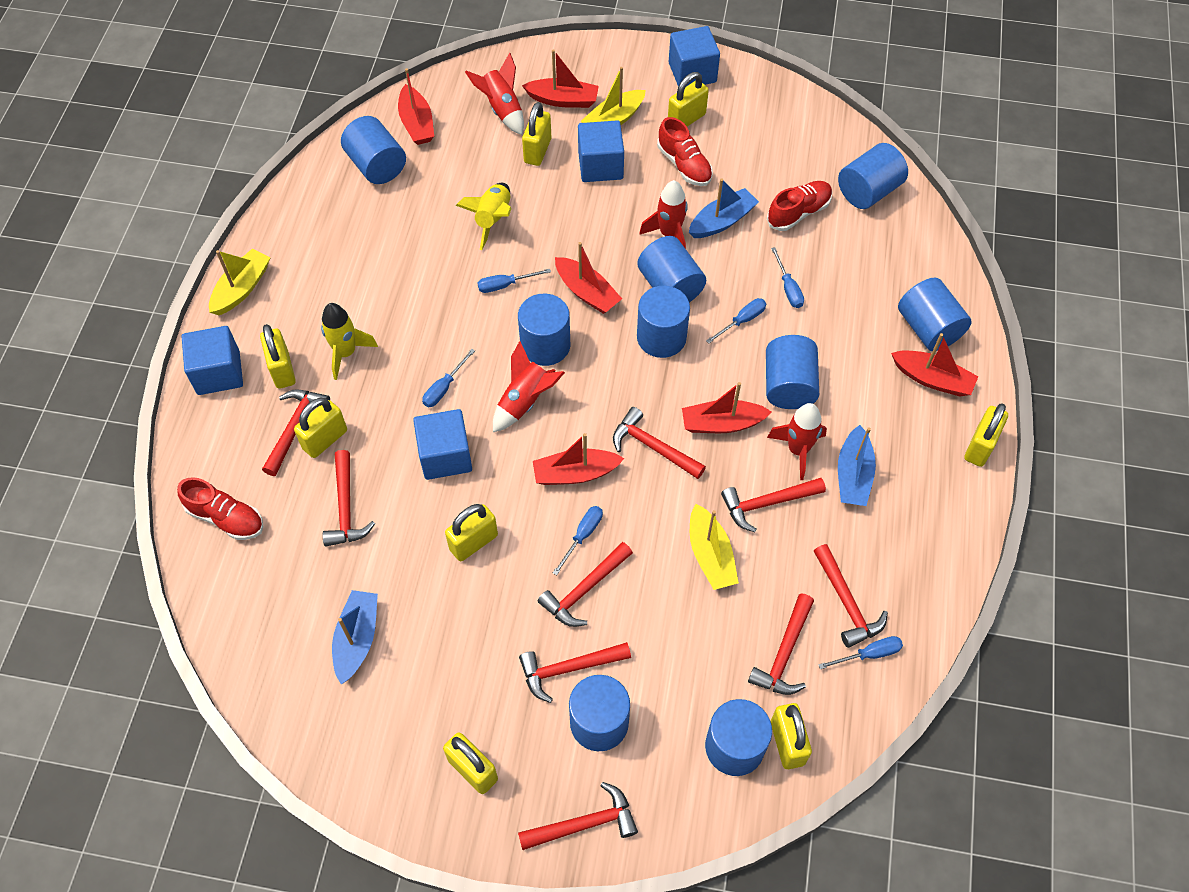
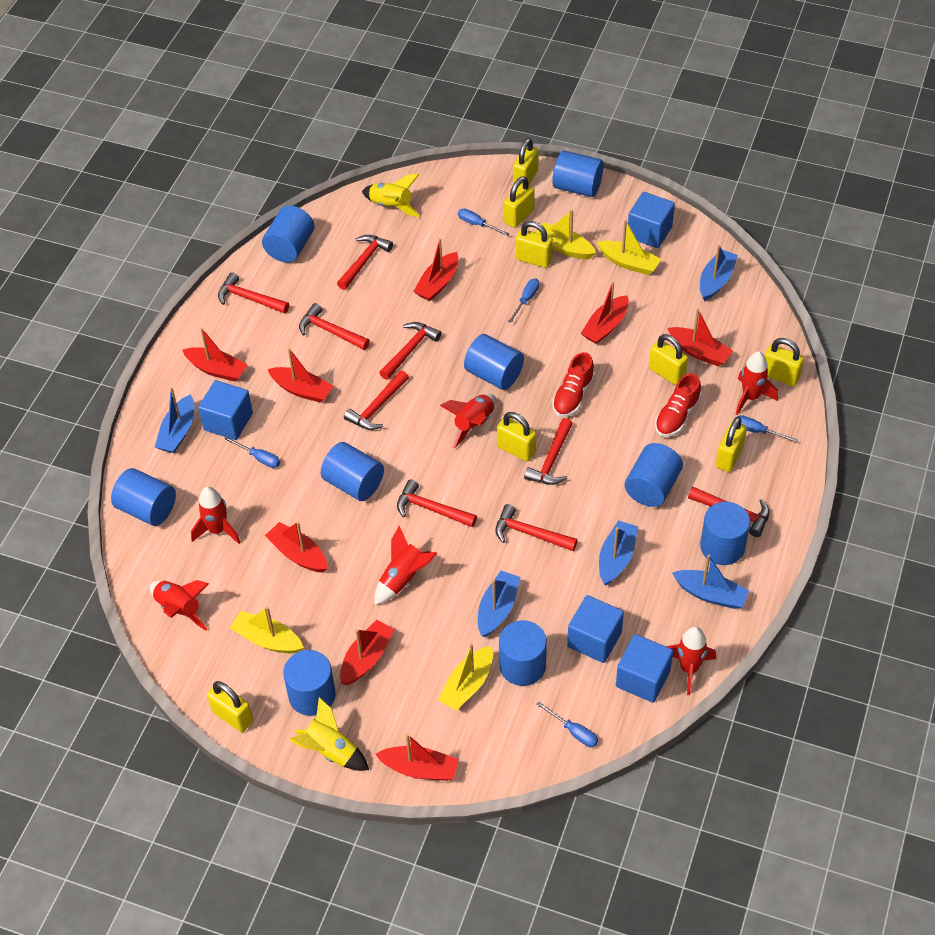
blue boat: 3 -> 5
blue screwdriver: 6 -> 5
red boat: 6 -> 8
red rocket: 4 -> 6
red shoe: 3 -> 2
yellow boat: 3 -> 4

